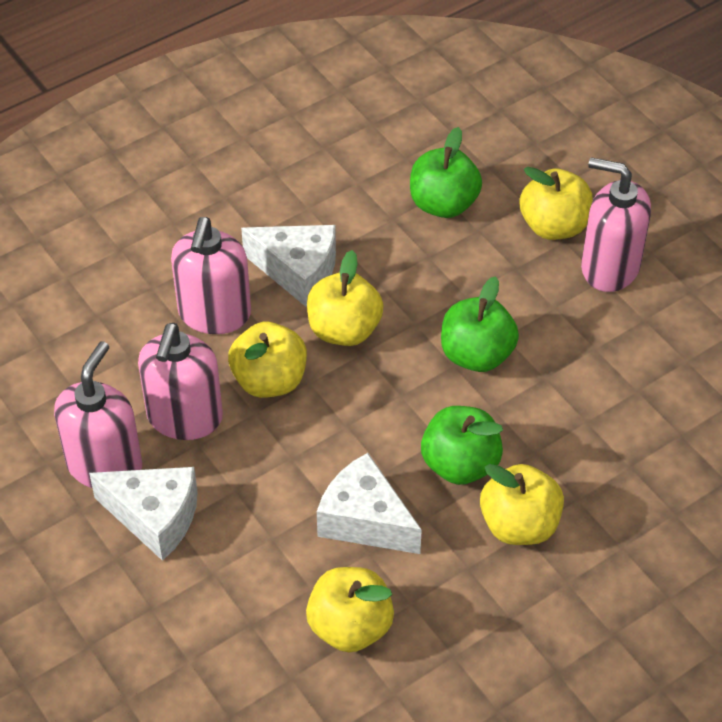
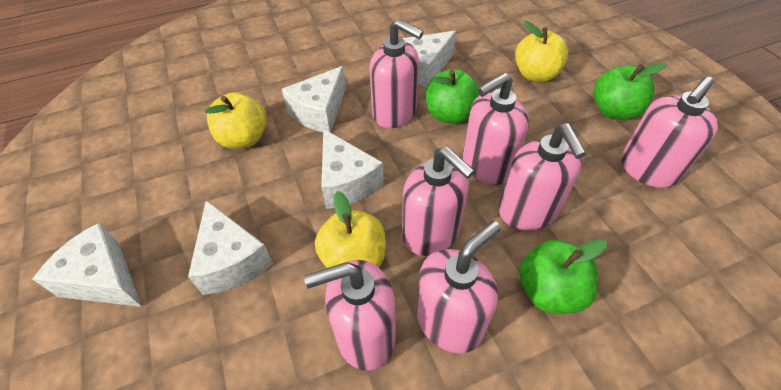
pink soap dispenser: 4 -> 7
white cheese: 3 -> 5
yellow apple: 5 -> 3

